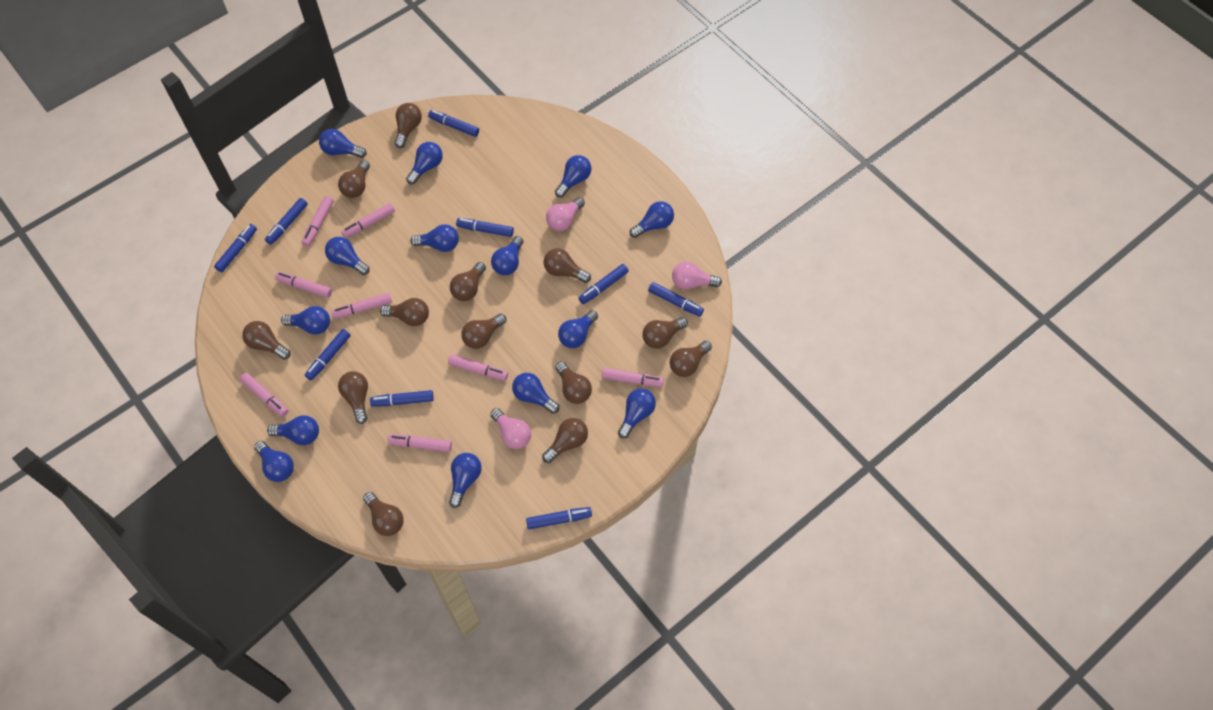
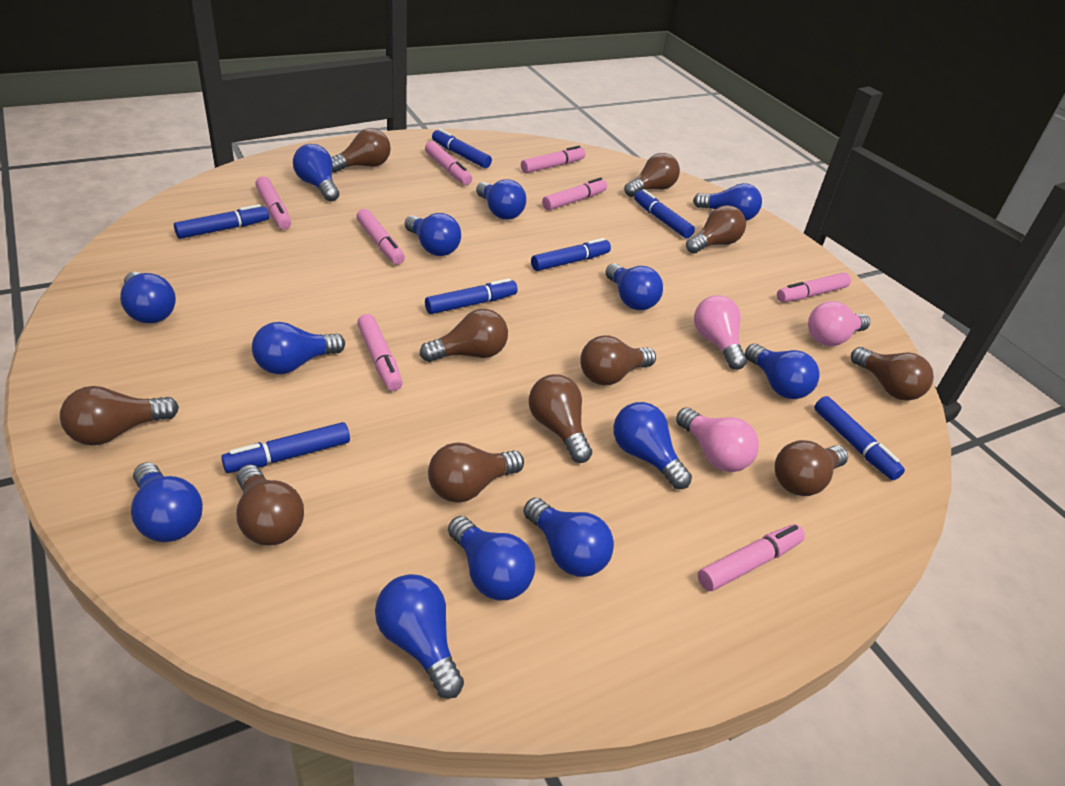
blue light bulb: 14 -> 13
blue marker: 9 -> 7
brown light bulb: 13 -> 11

